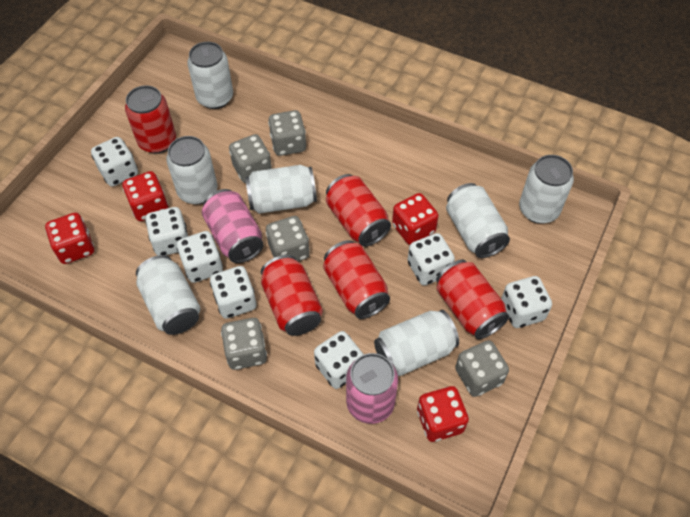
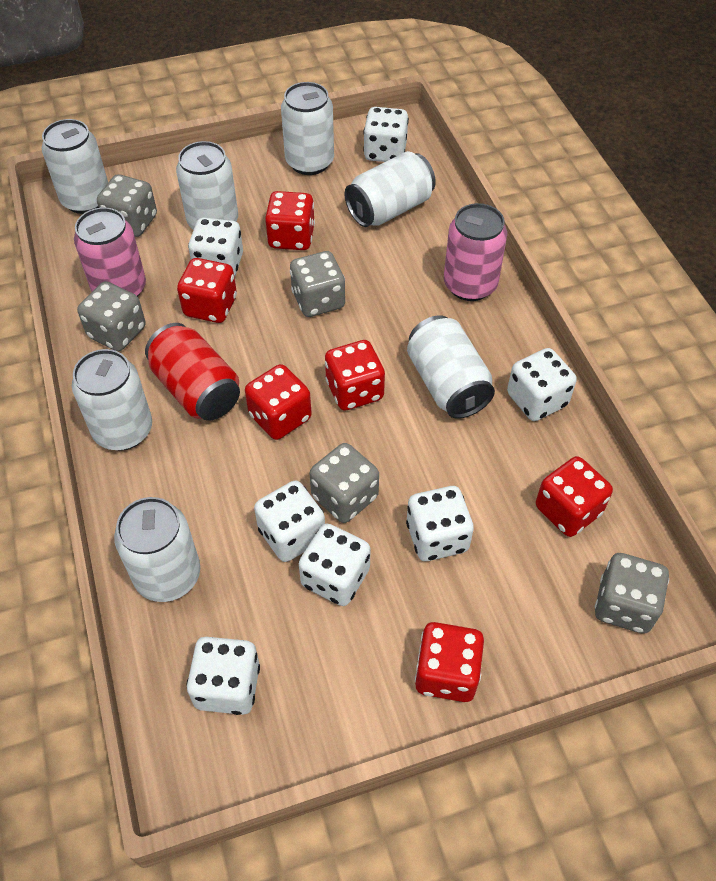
red can: 5 -> 1
red dice: 4 -> 6

